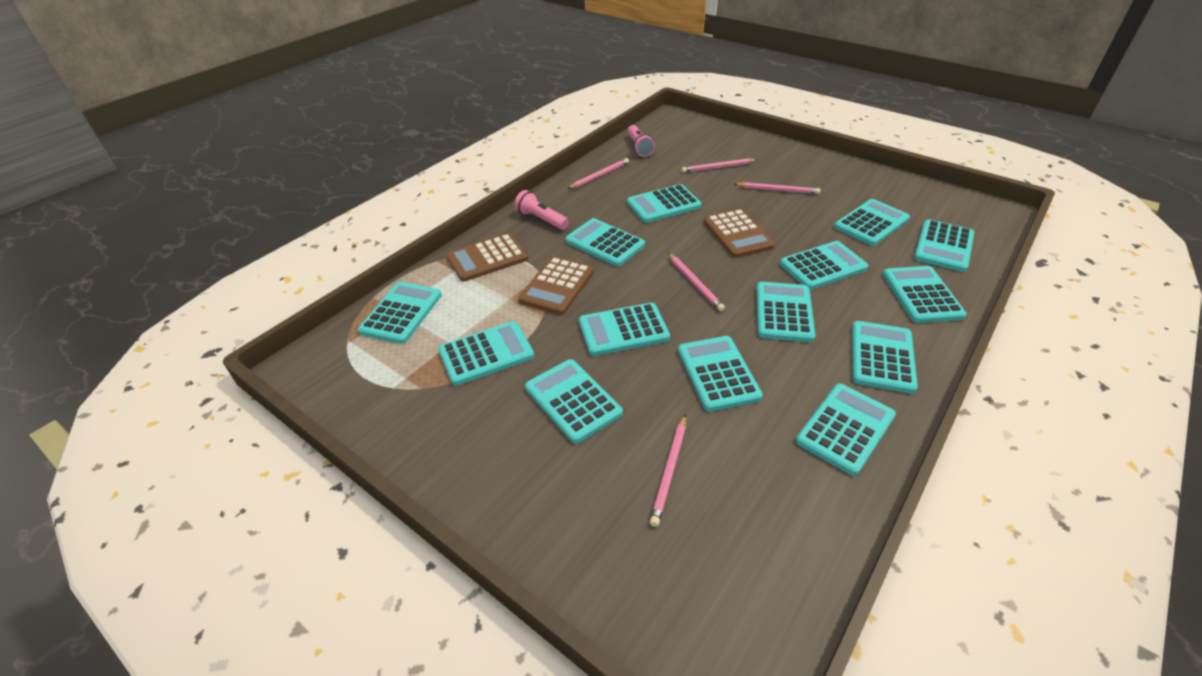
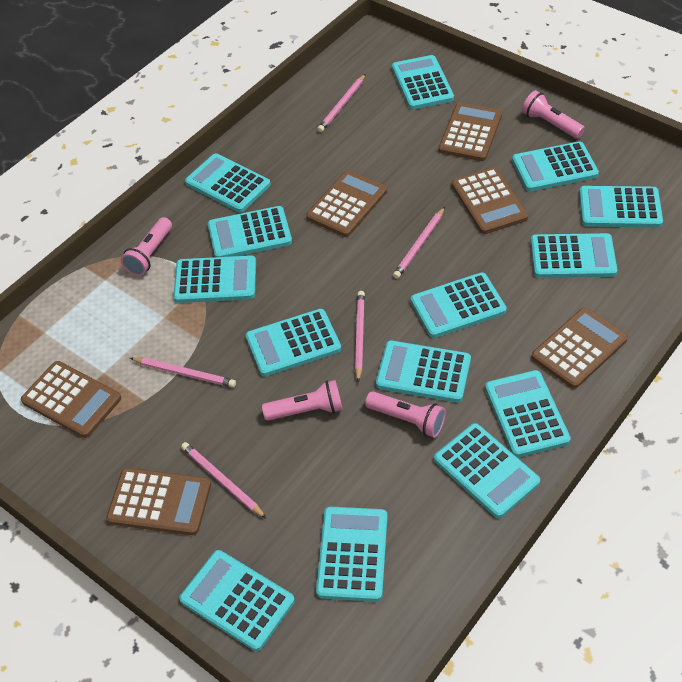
brown calculator: 3 -> 6
pink flashlight: 2 -> 4

